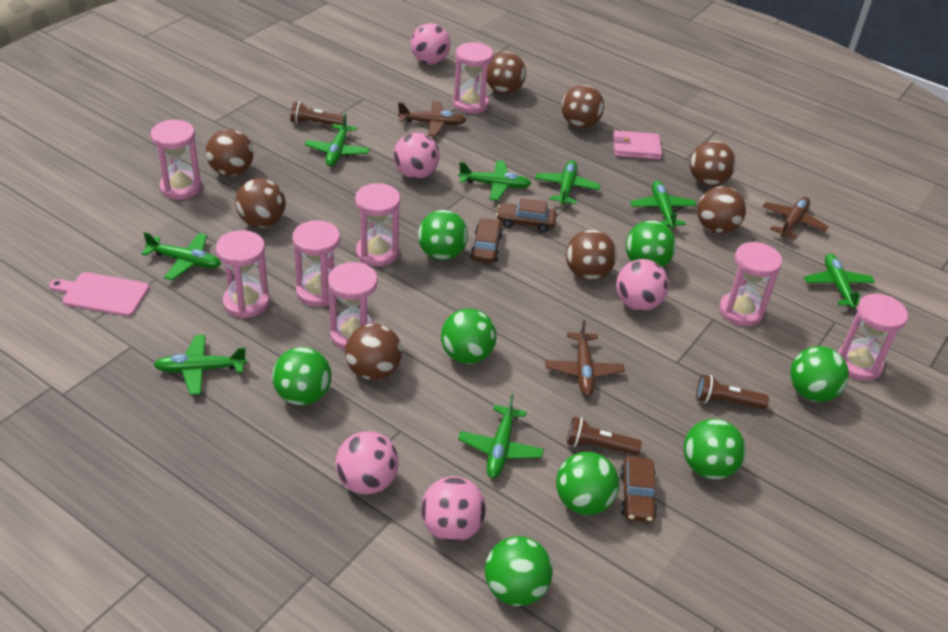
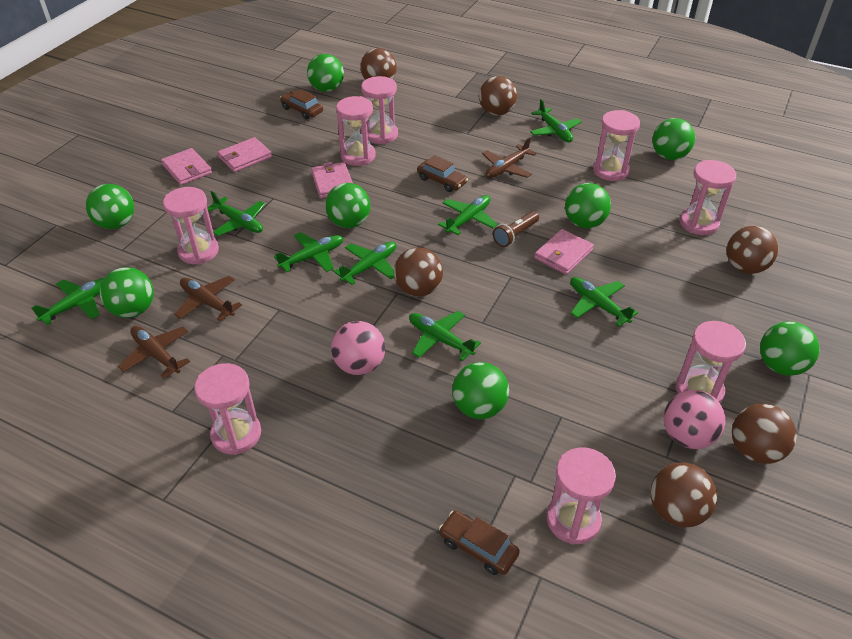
brown ball: 8 -> 6
brown flashlight: 3 -> 1
pink ball: 5 -> 2
pink cutting board: 1 -> 0
pink wallet: 1 -> 4

